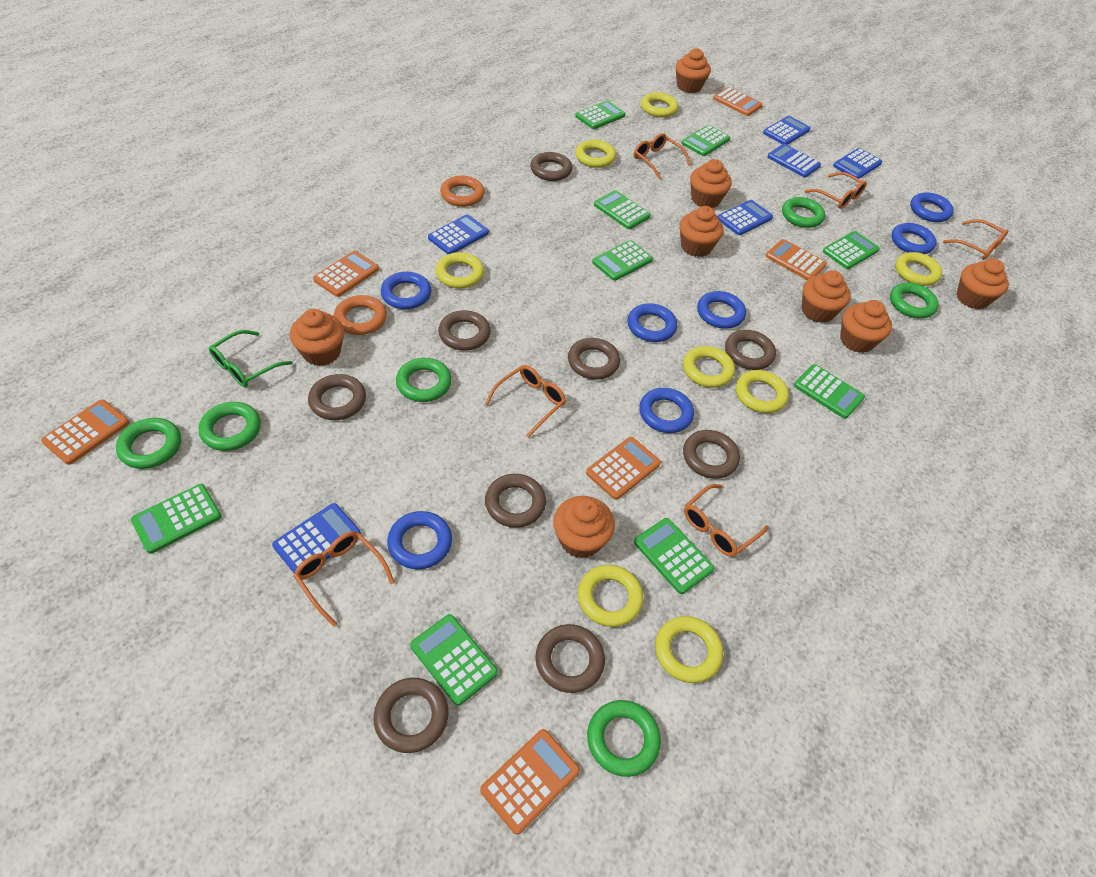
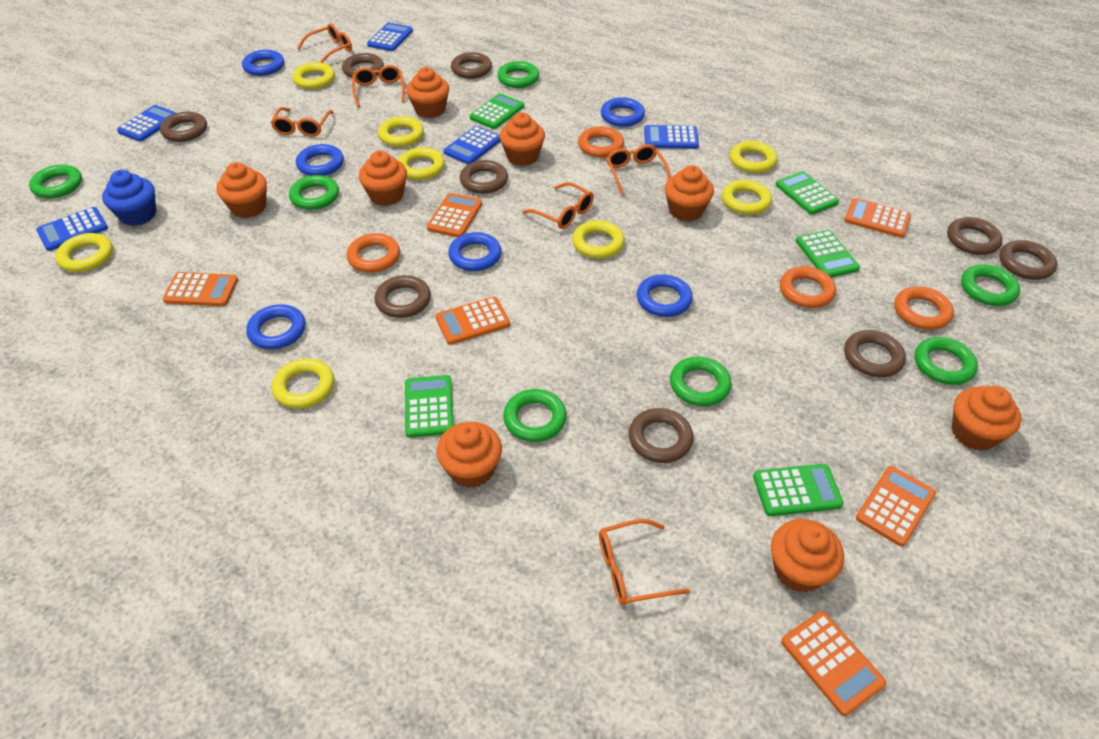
blue calculator: 6 -> 5
blue cupcake: 0 -> 1
blue ring: 7 -> 6
green calculator: 9 -> 5
green glasses: 1 -> 0
green ring: 6 -> 7
orange ring: 2 -> 4

